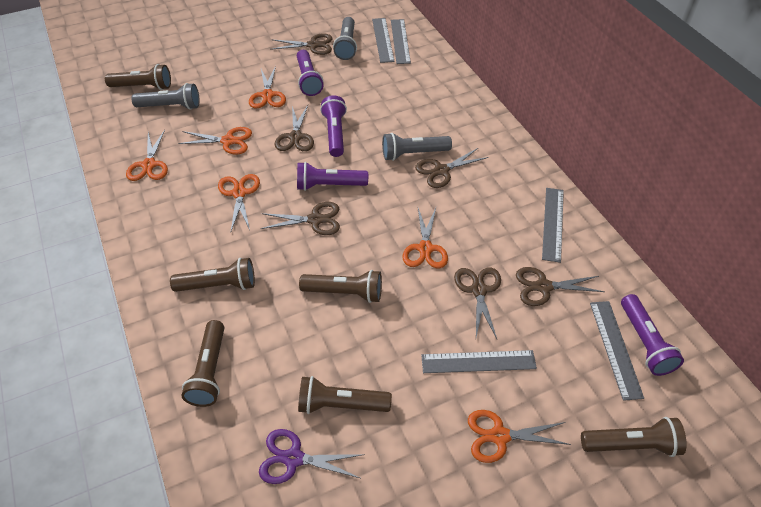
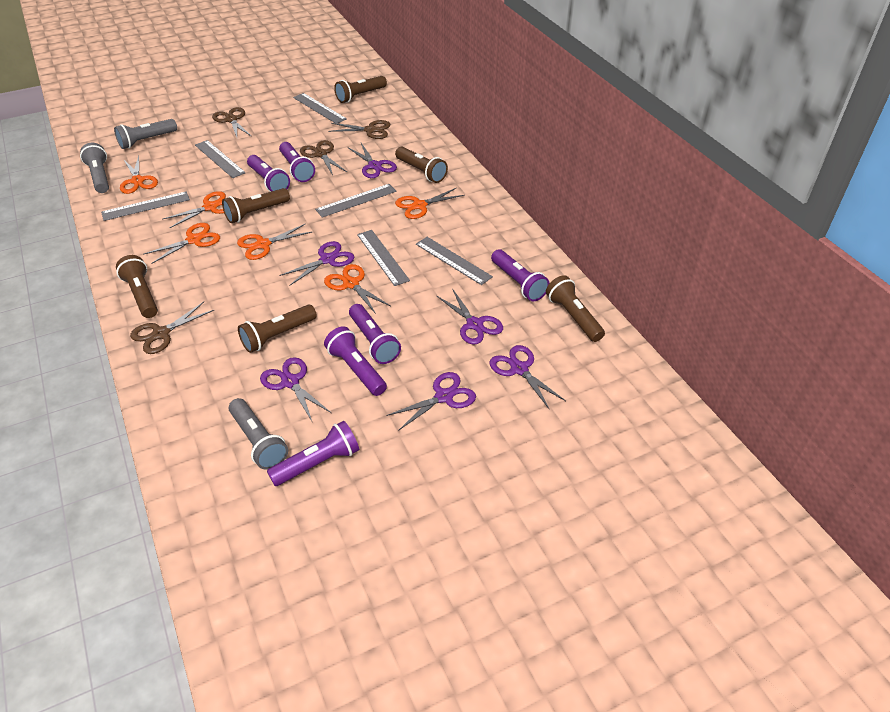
brown scissors: 6 -> 4
grey ruler: 5 -> 6
purple flashlight: 4 -> 6
purple scissors: 1 -> 6

